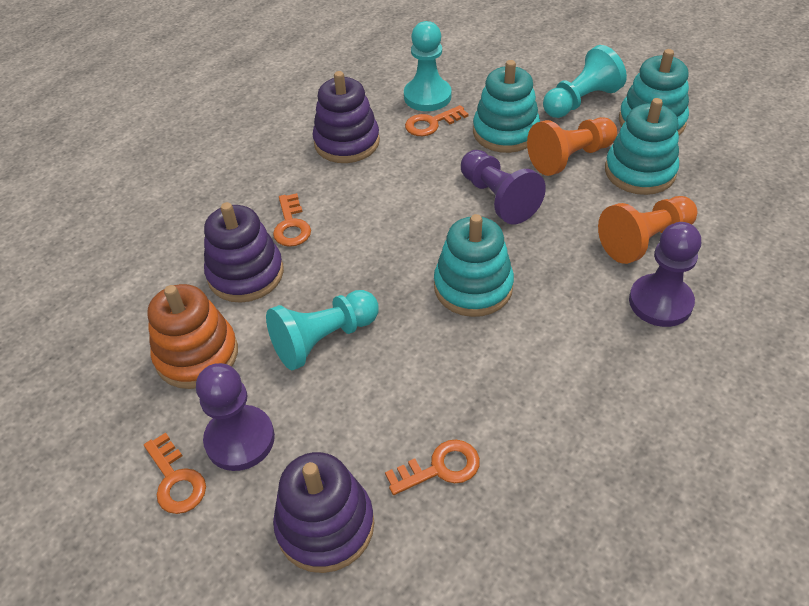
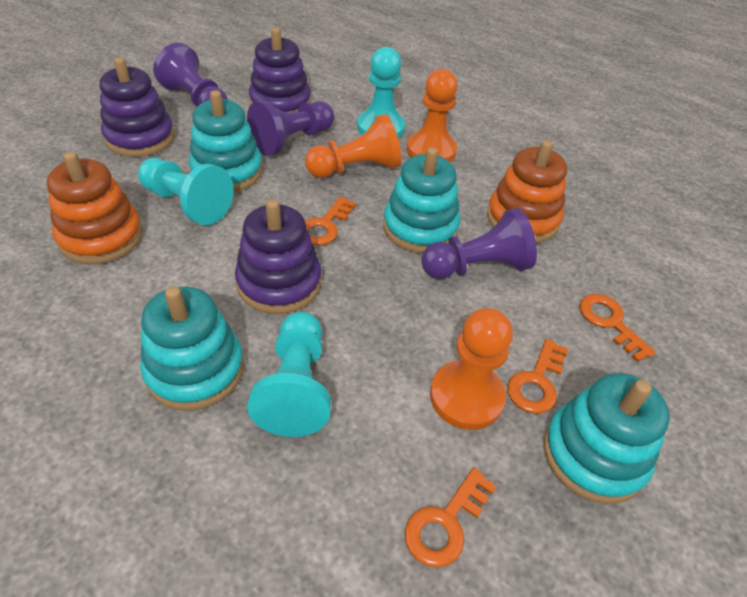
orange pawn: 2 -> 3
orange stacking toy: 1 -> 2

